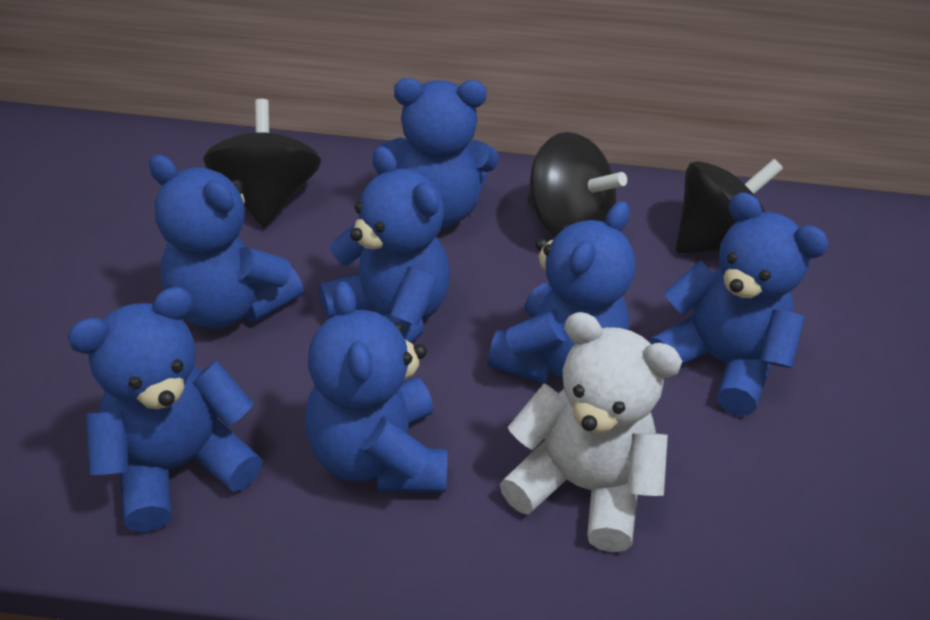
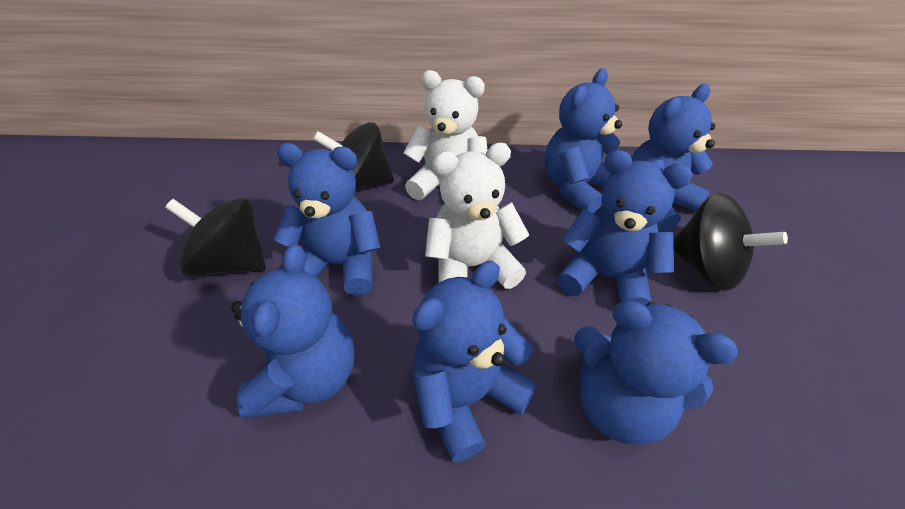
white teddy bear: 1 -> 2

